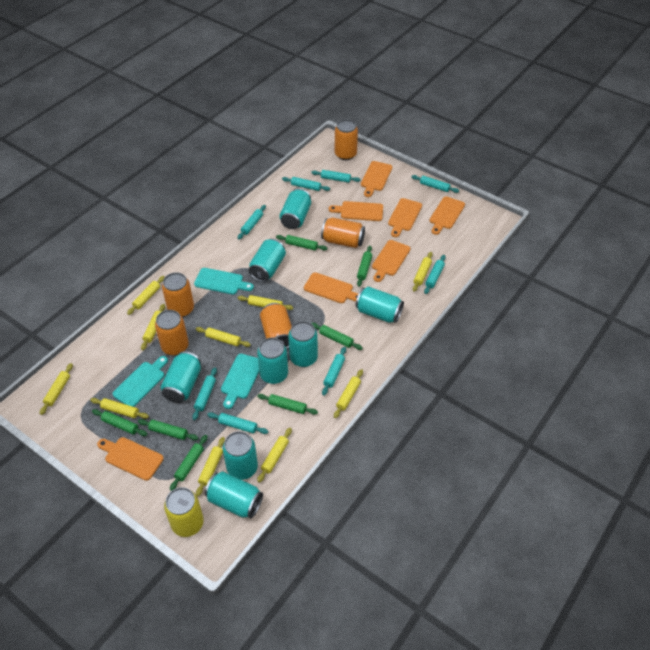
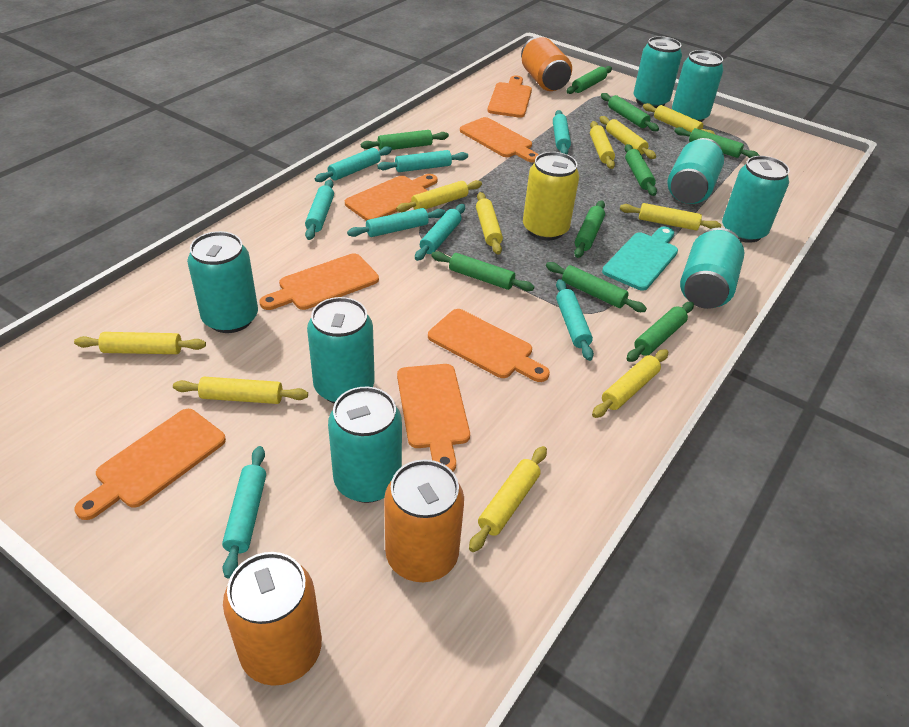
green rolling pin: 7 -> 9
orange can: 5 -> 3
turquoise cutting board: 3 -> 1

